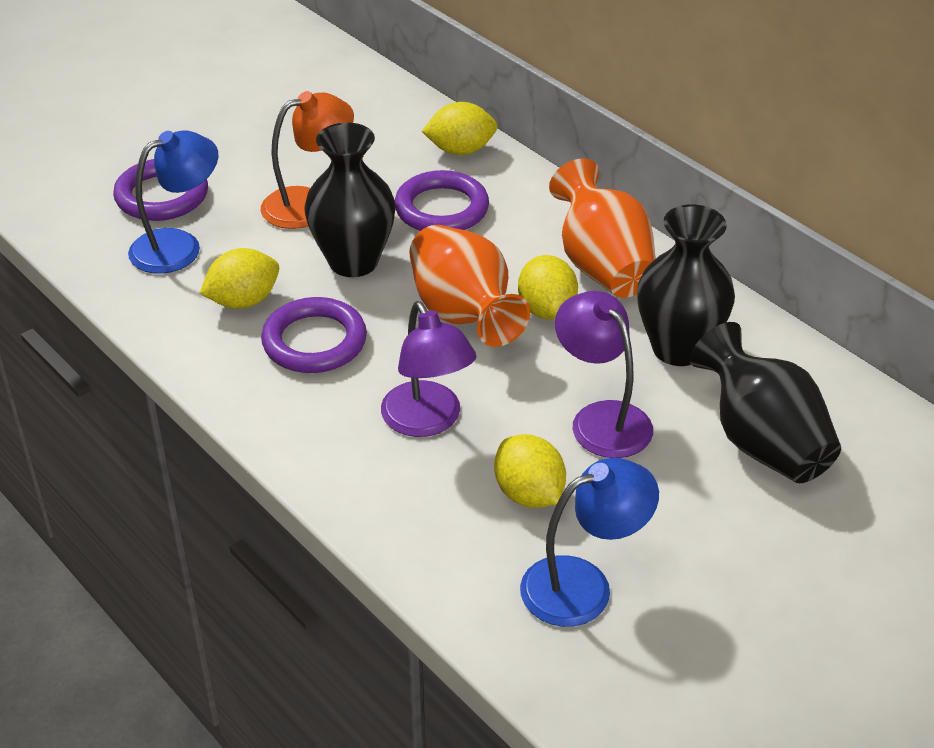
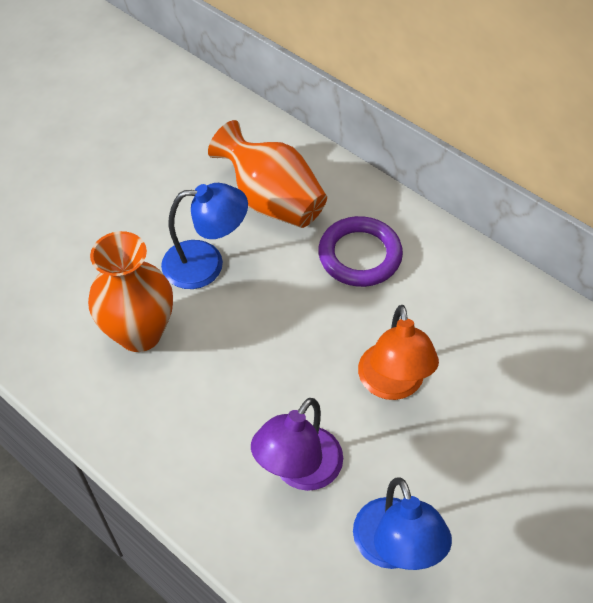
black vase: 3 -> 0
purple lamp: 2 -> 1
purple ring: 3 -> 1
yellow lemon: 4 -> 0

